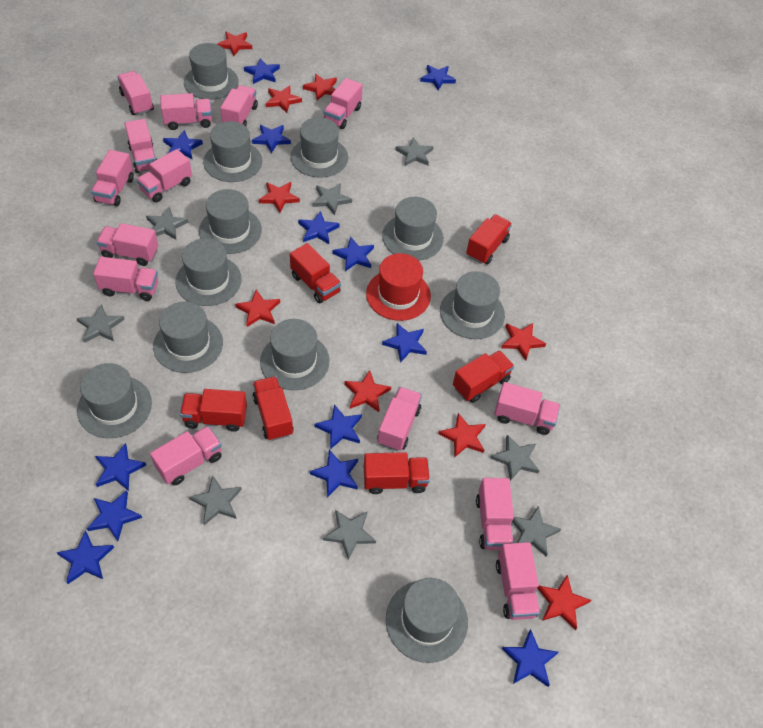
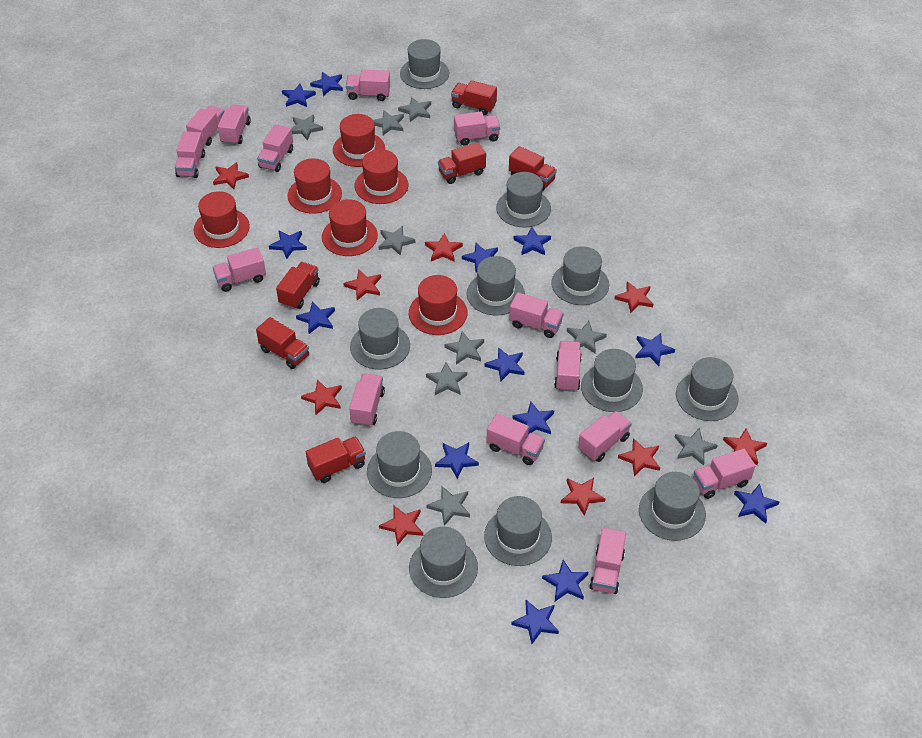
grey star: 8 -> 9
red hat: 1 -> 6

